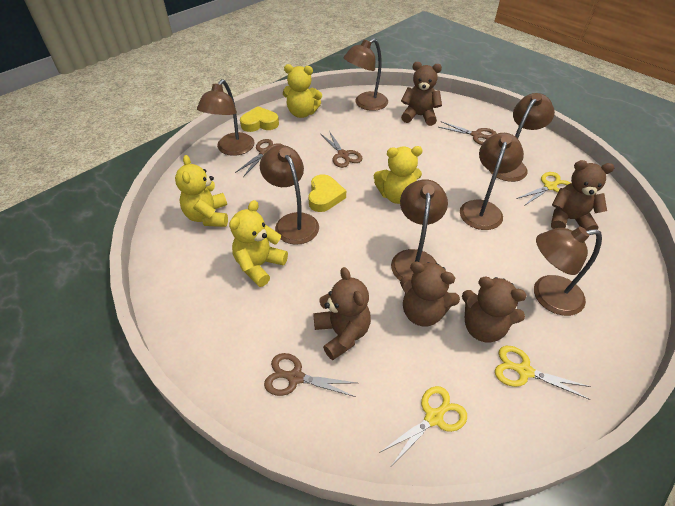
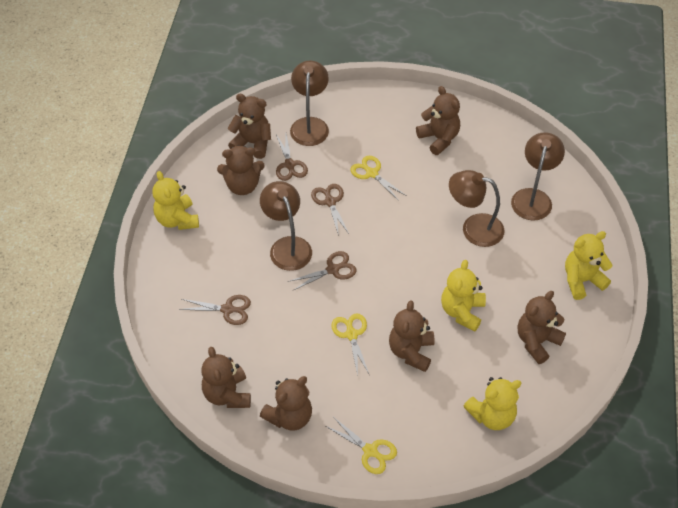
brown lamp: 7 -> 4
brown teddy bear: 5 -> 7
yellow heart: 2 -> 0

